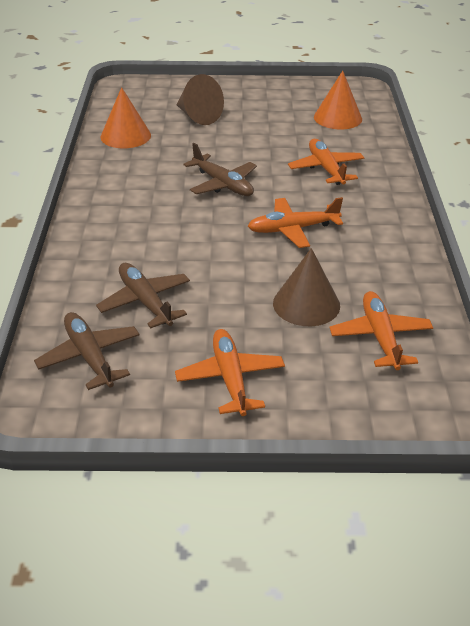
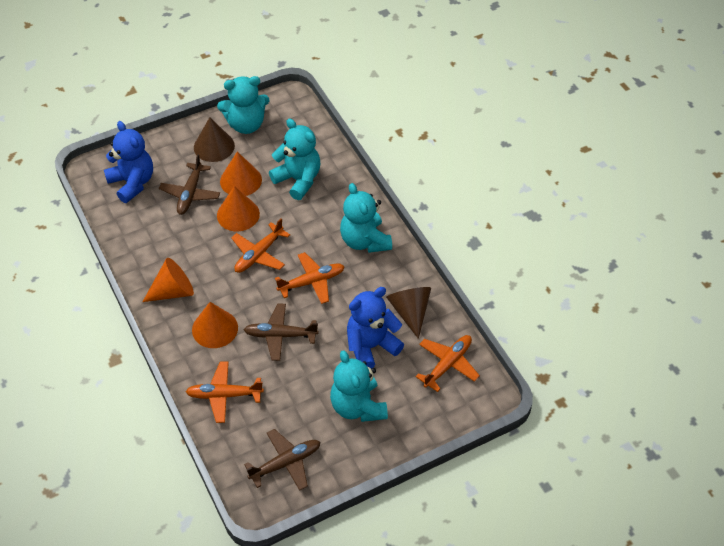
blue teddy bear: 0 -> 2
orange cone: 2 -> 4
turquoise teddy bear: 0 -> 4

